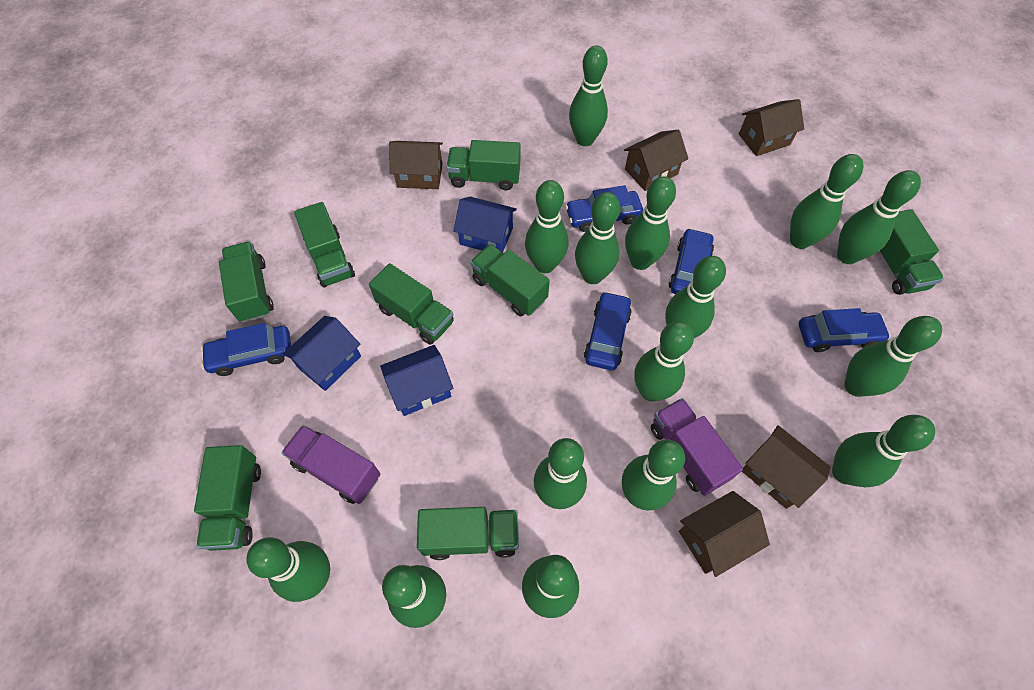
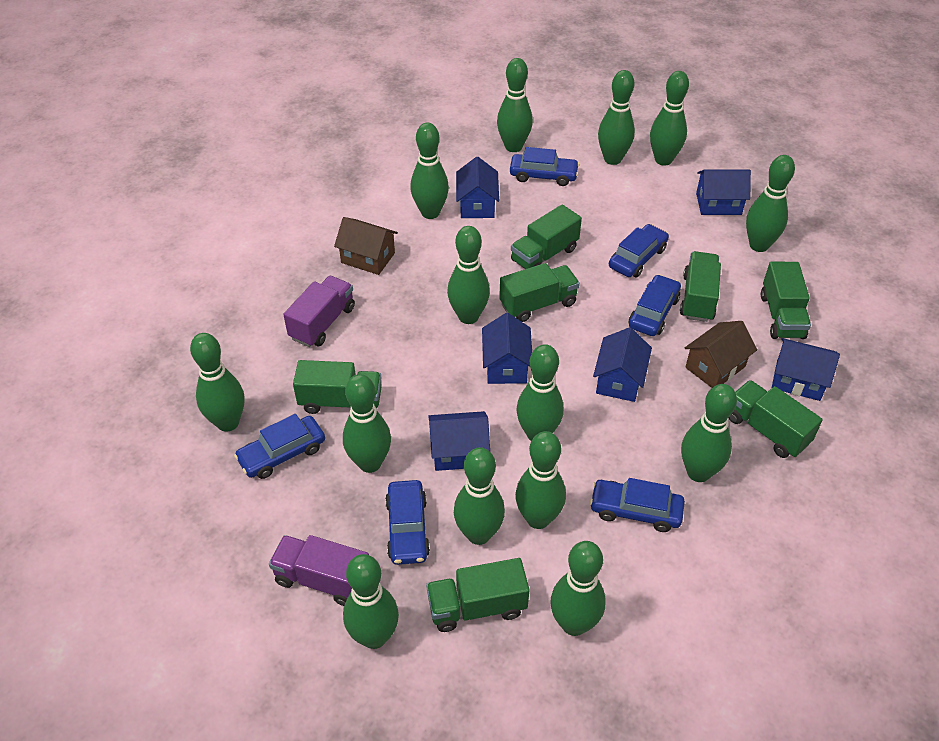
blue car: 5 -> 6
blue house: 3 -> 6
brown house: 5 -> 2
green bowling pin: 15 -> 14
green truck: 8 -> 7

